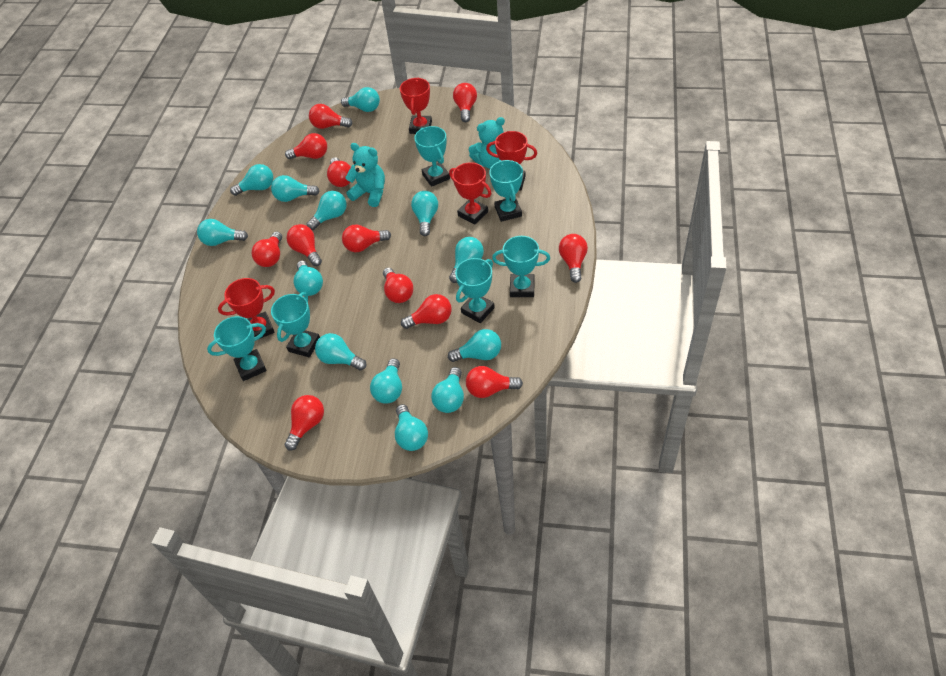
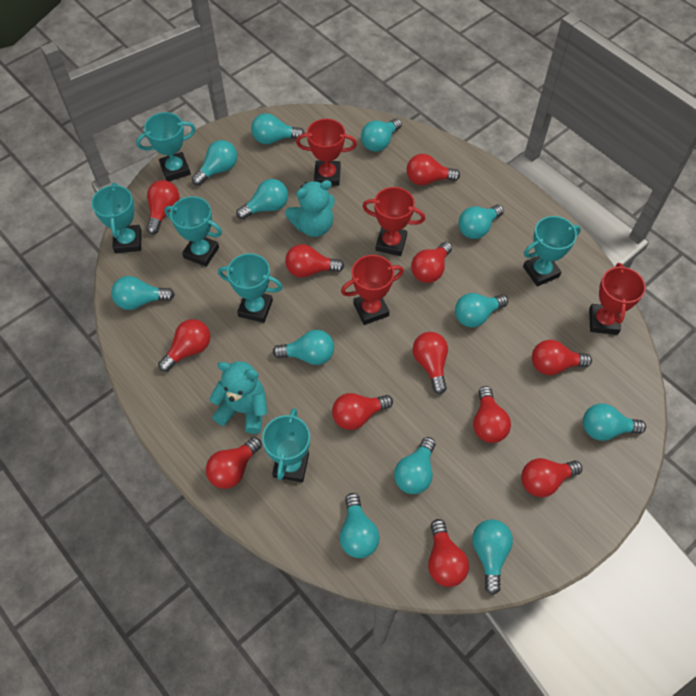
turquoise light bulb: 13 -> 12

